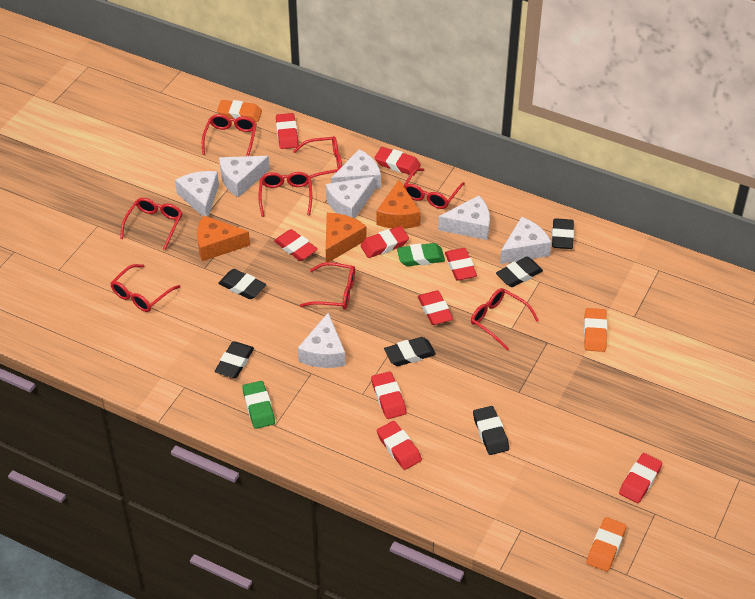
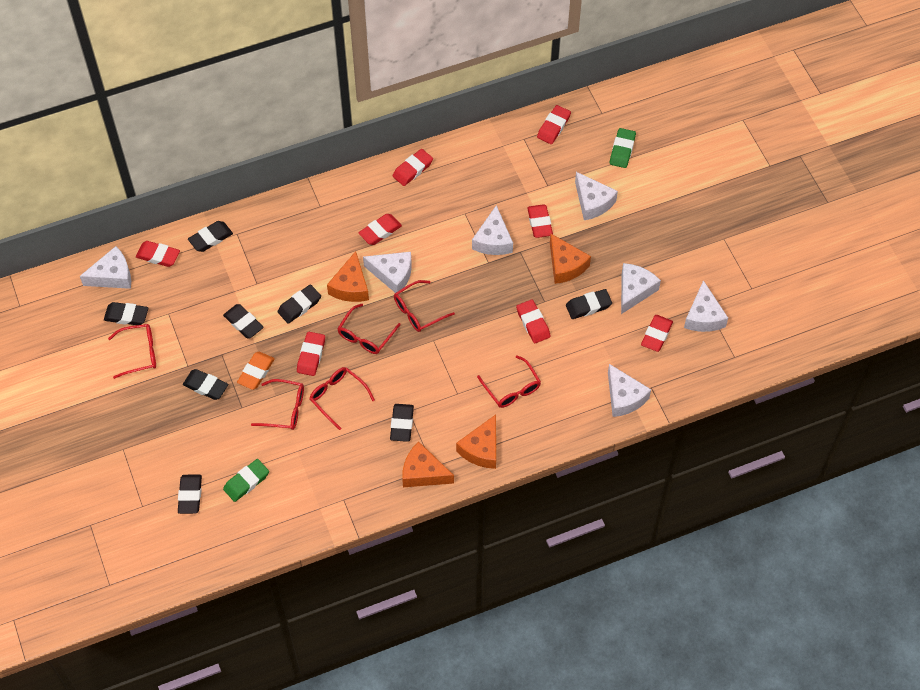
black eraser: 6 -> 8
orange cheese: 3 -> 4
orange eraser: 3 -> 1
red eraser: 9 -> 8
red glasses: 8 -> 6

